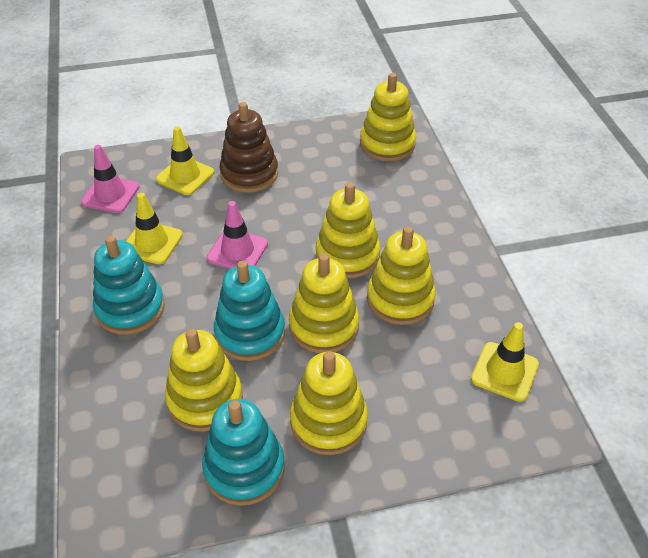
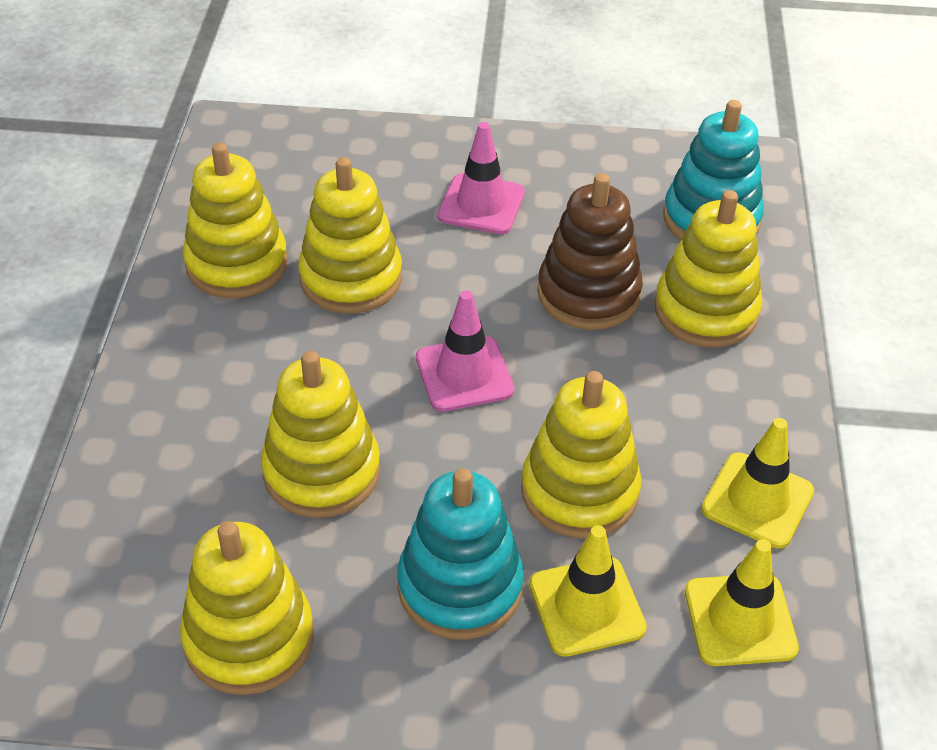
turquoise stacking toy: 3 -> 2

